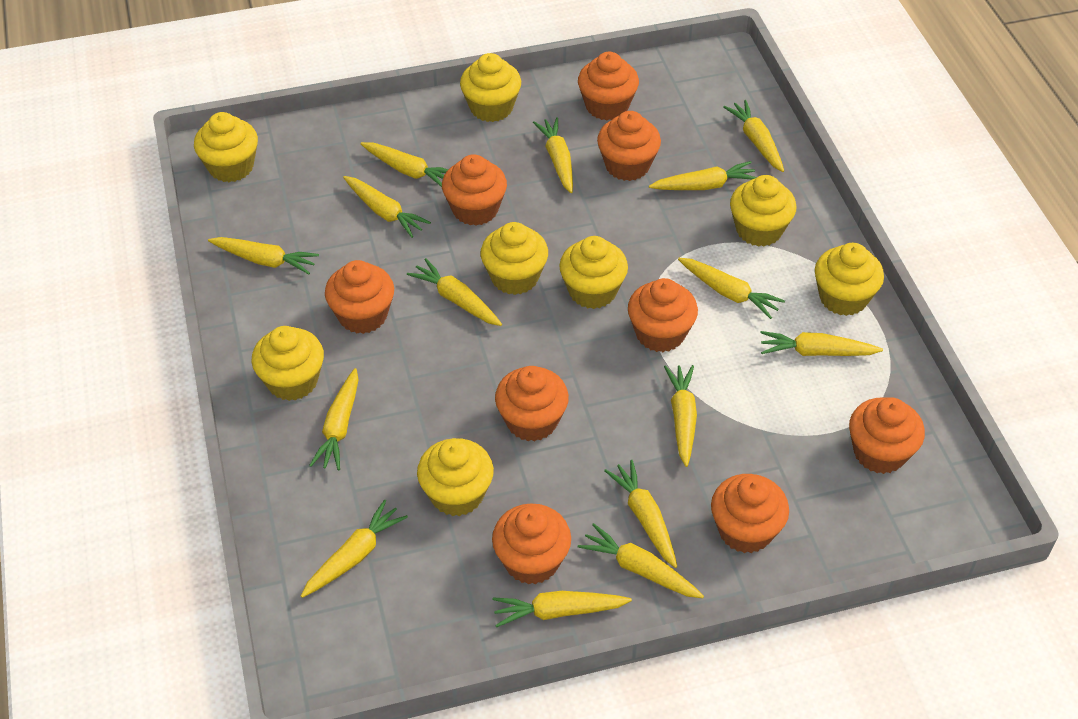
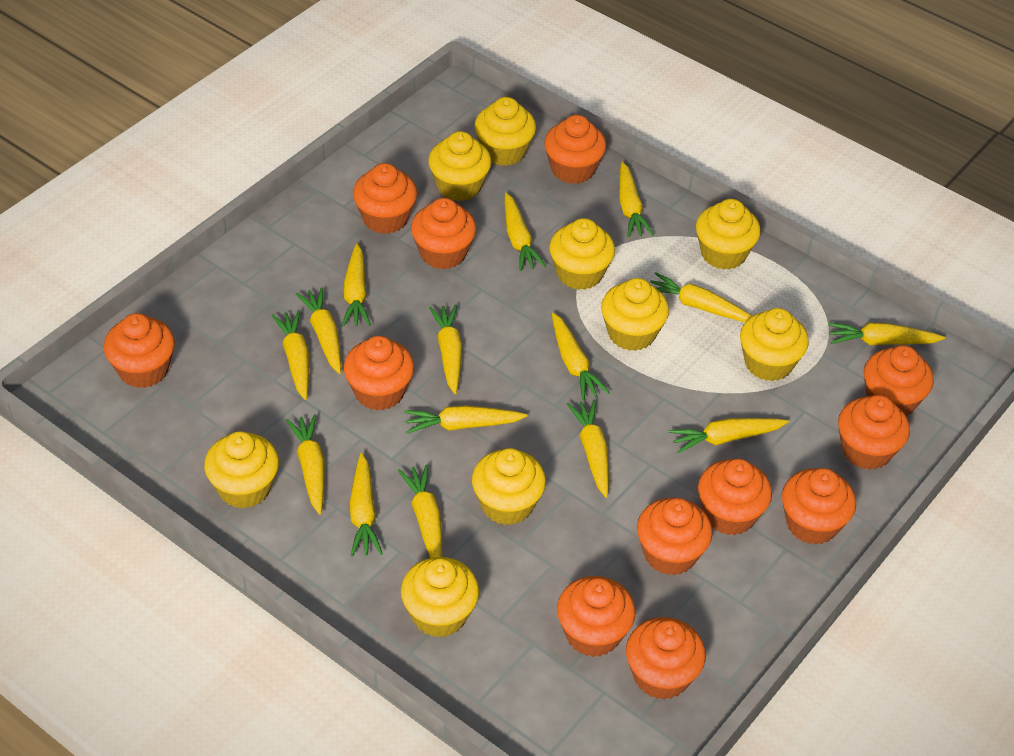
orange cupcake: 9 -> 12
yellow cupcake: 8 -> 9

